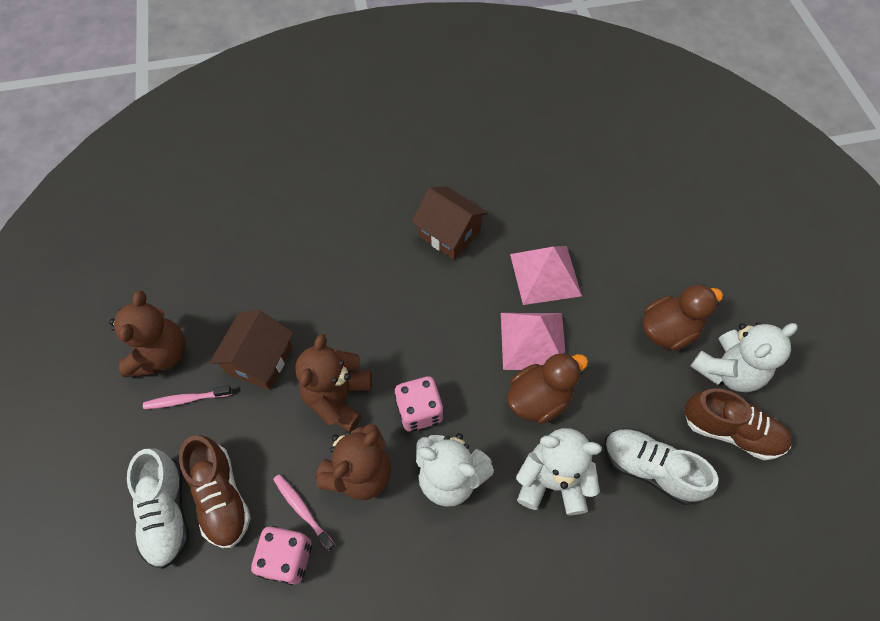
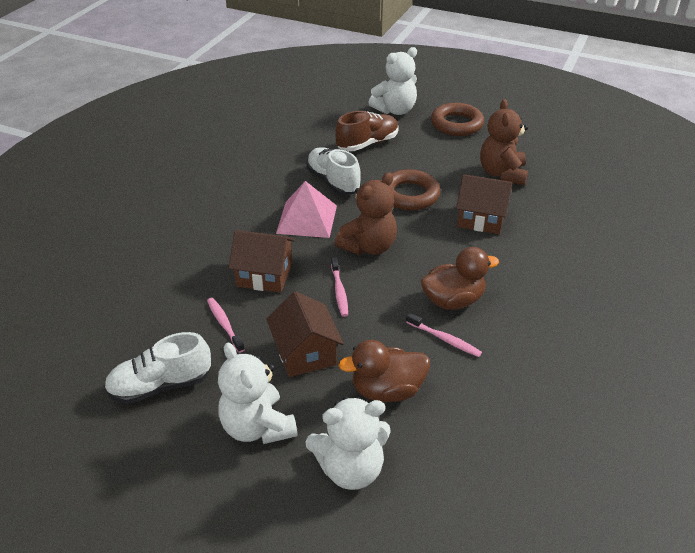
brown house: 2 -> 3
brown ring: 0 -> 2
brown shoe: 2 -> 1
brown teddy bear: 3 -> 2
pink dice: 2 -> 0
pink pyramid: 2 -> 1
pink toothbrush: 2 -> 3

